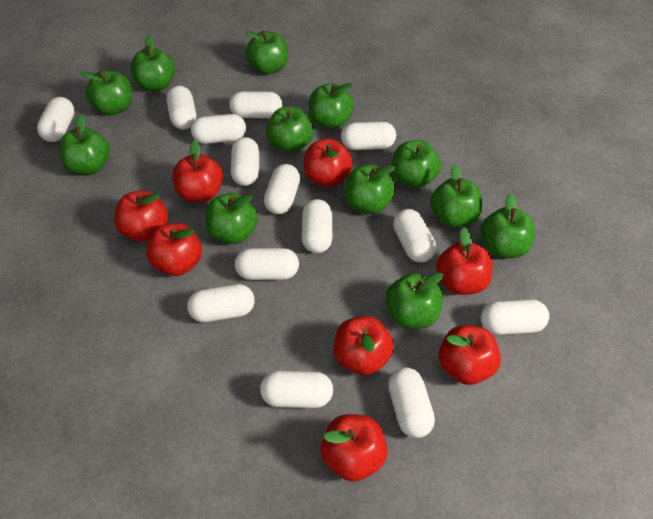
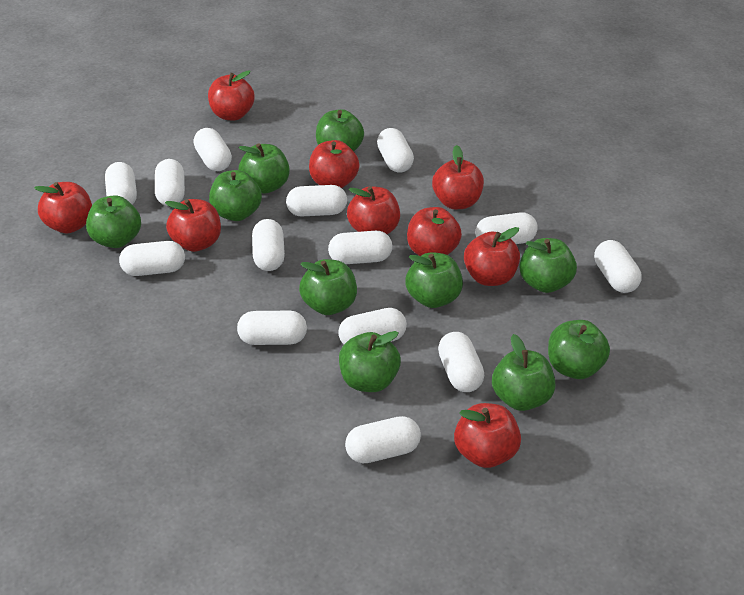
green apple: 12 -> 10
red apple: 8 -> 9

